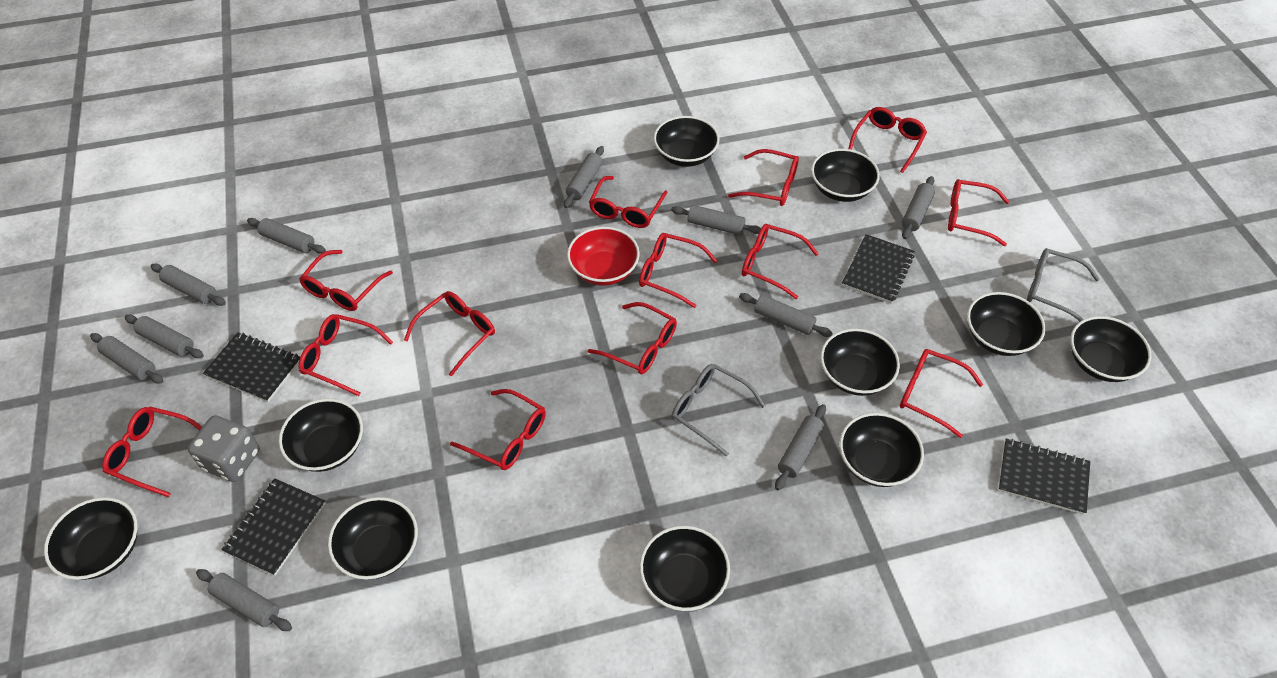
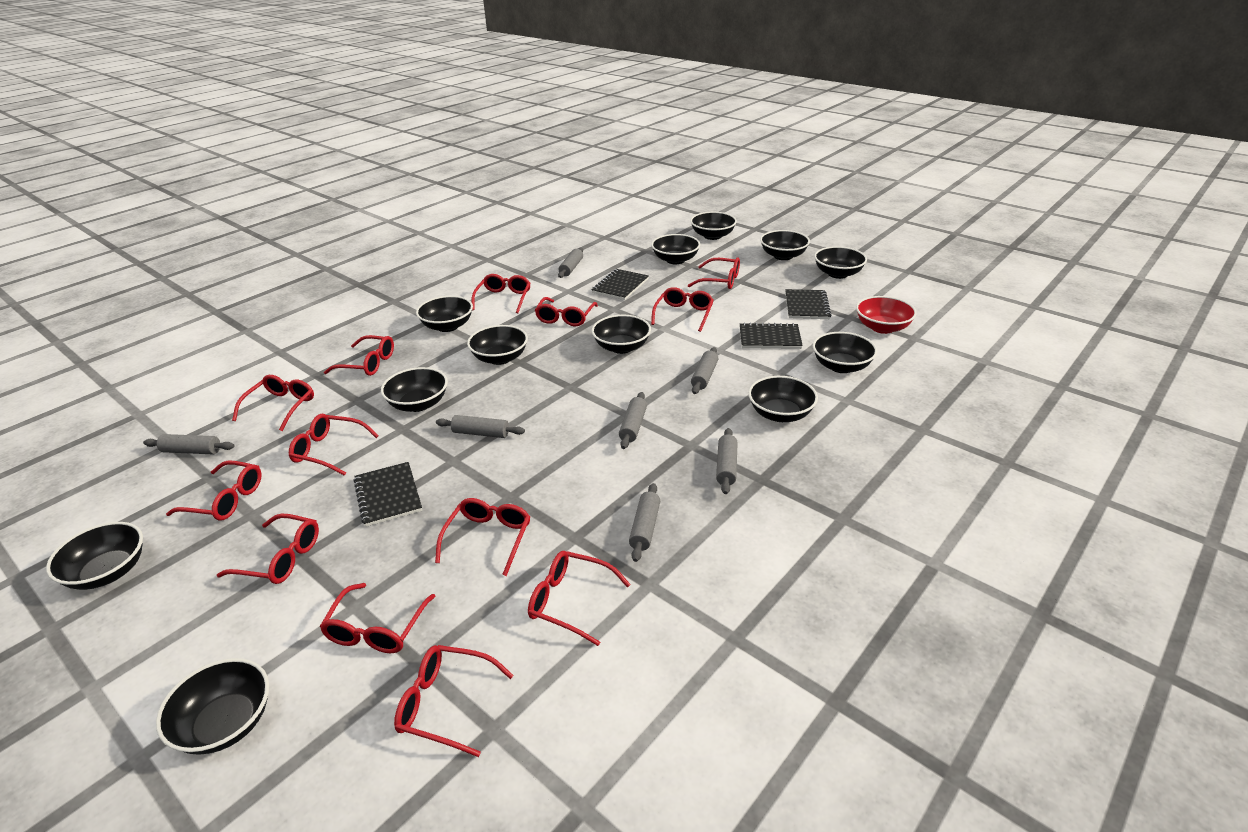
black bowl: 10 -> 12
grey dice: 1 -> 0
grey glasses: 2 -> 0
grey rolling pin: 10 -> 7

